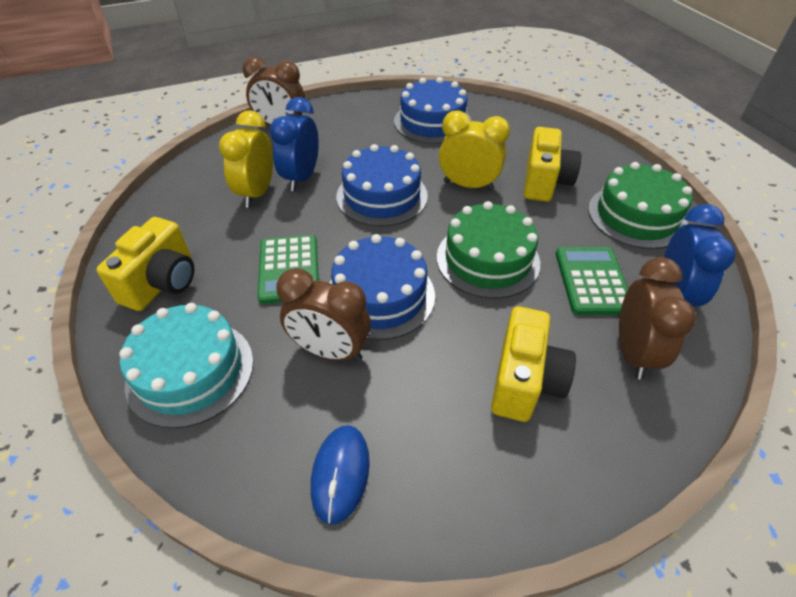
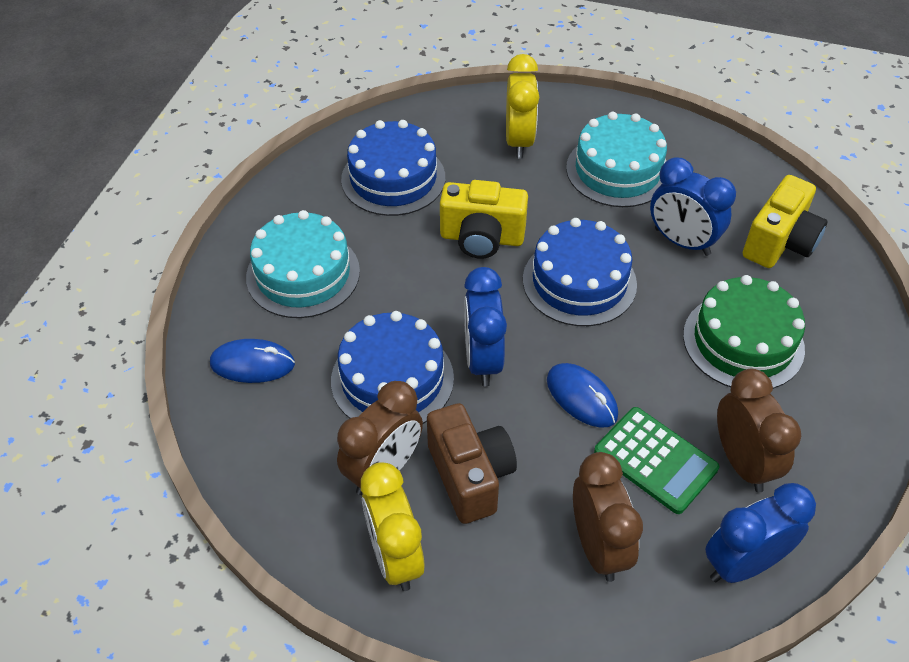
blue clock: 2 -> 3
blue mouse: 1 -> 2
brown camera: 0 -> 1
green cake: 2 -> 1
green calculator: 2 -> 1
turquoise cake: 1 -> 2
yellow camera: 3 -> 2

